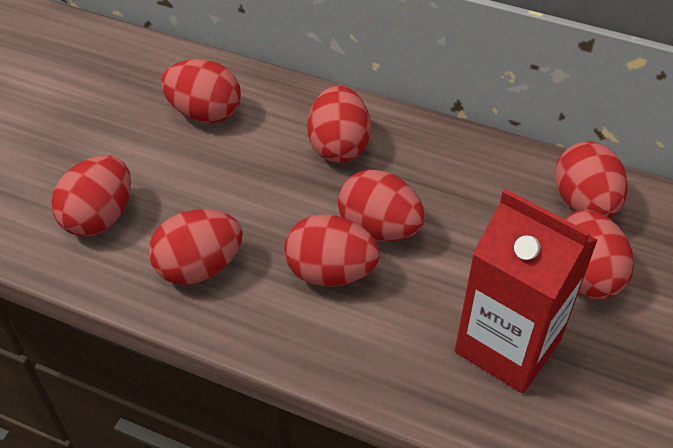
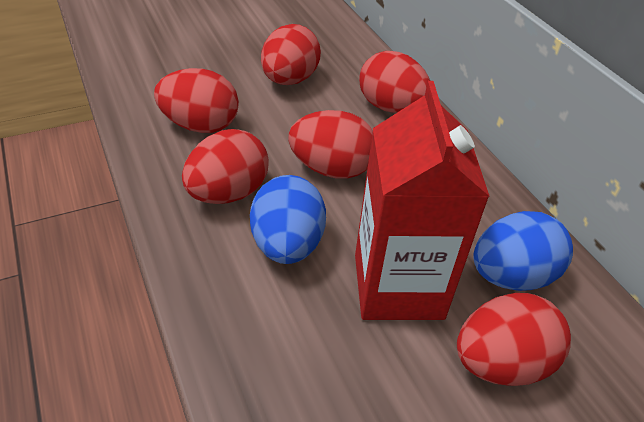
blue egg: 0 -> 2
red egg: 8 -> 6

